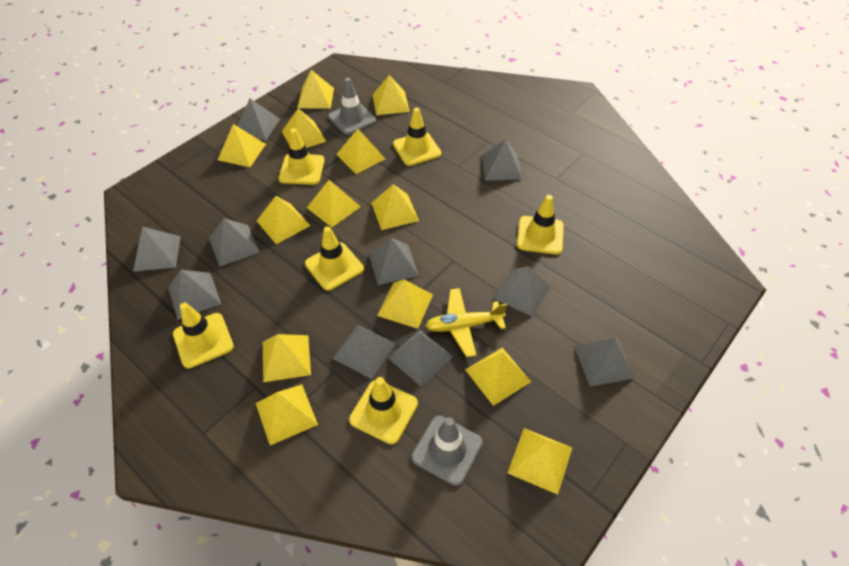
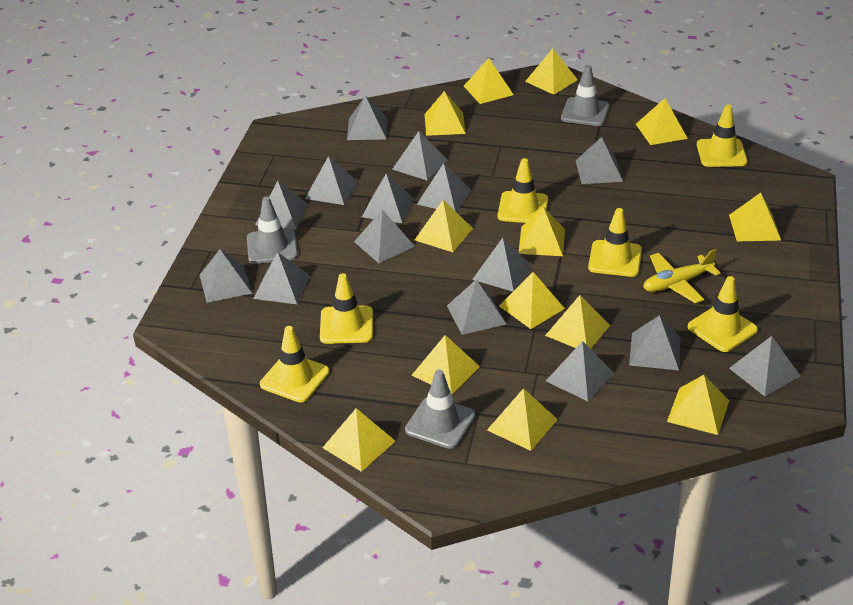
grey pyramid: 10 -> 15
grey traffic cone: 2 -> 3

